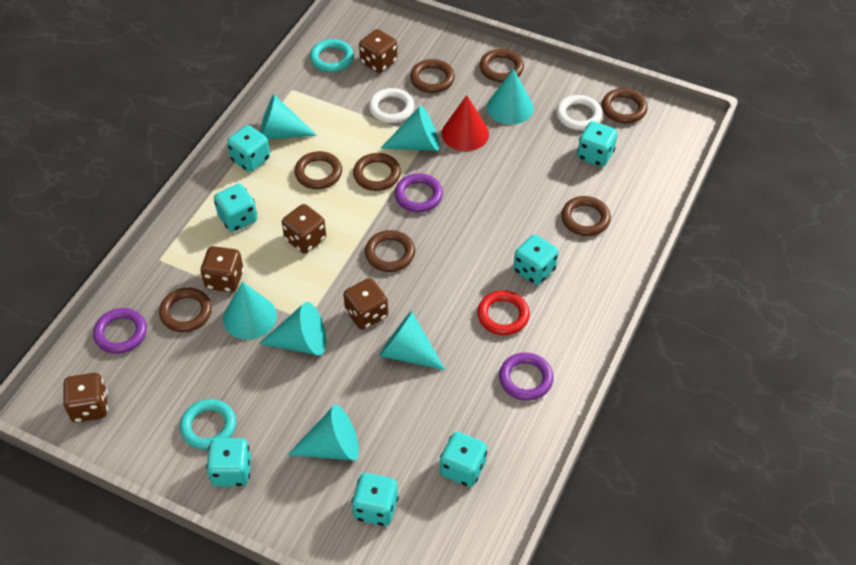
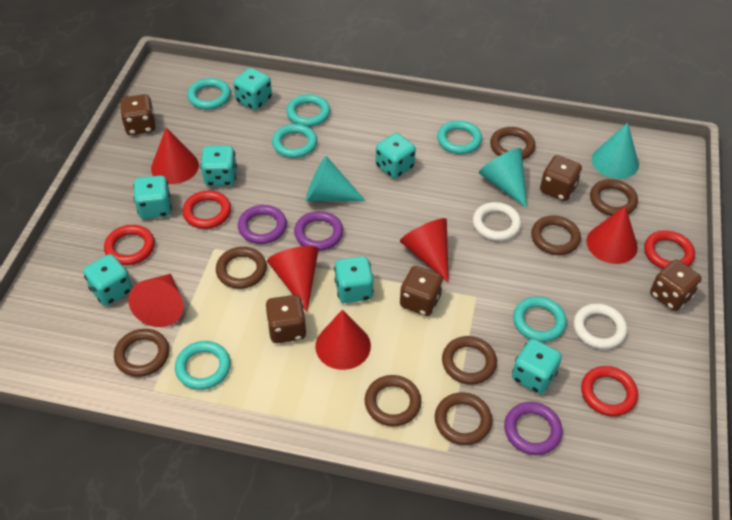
red cone: 1 -> 6
red ring: 1 -> 4
turquoise cone: 7 -> 3
turquoise ring: 2 -> 6

